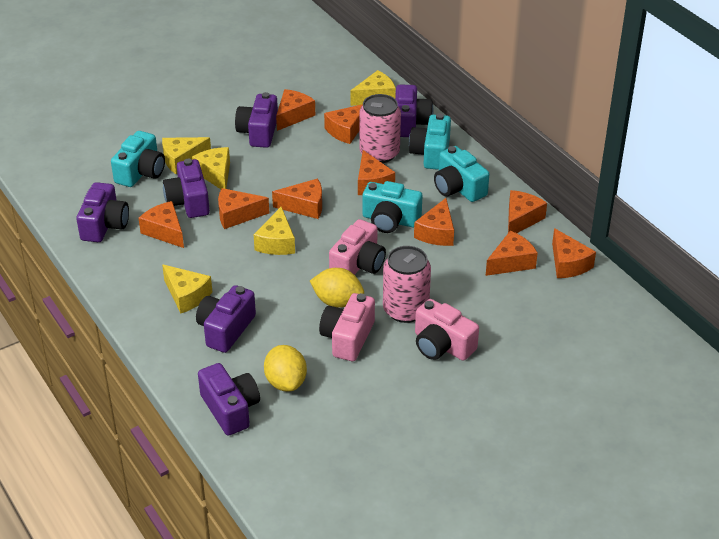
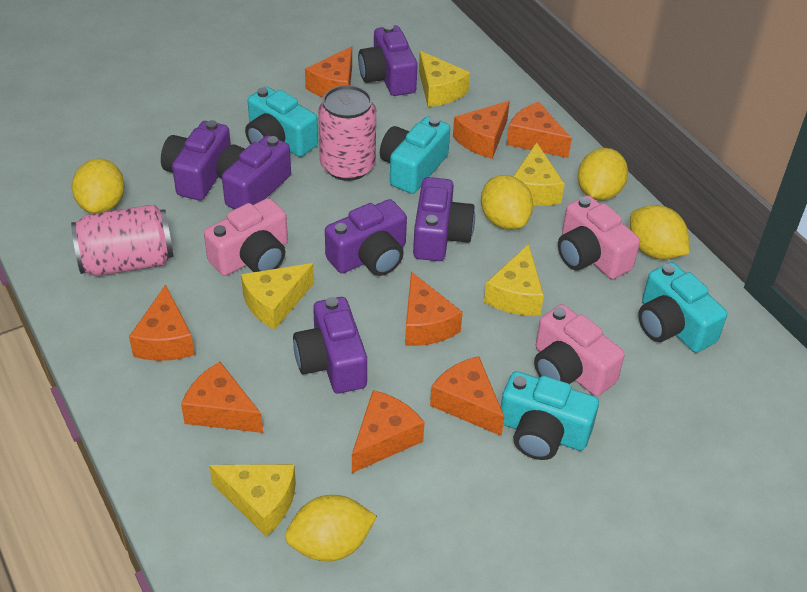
orange cheese: 10 -> 8
yellow lemon: 2 -> 5

